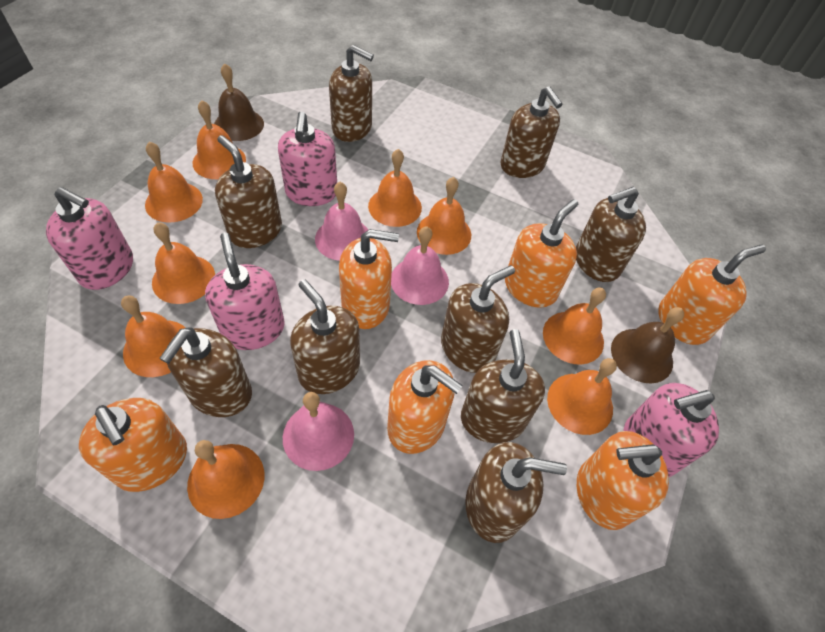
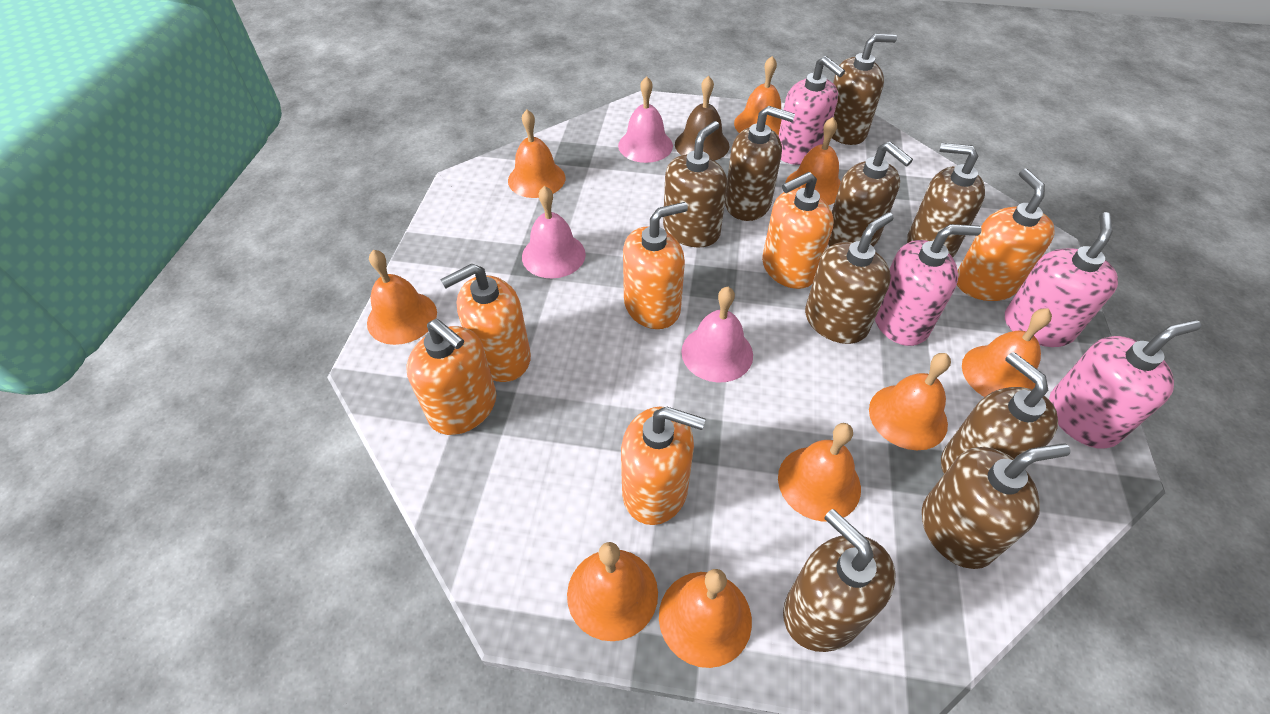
brown bell: 2 -> 1

